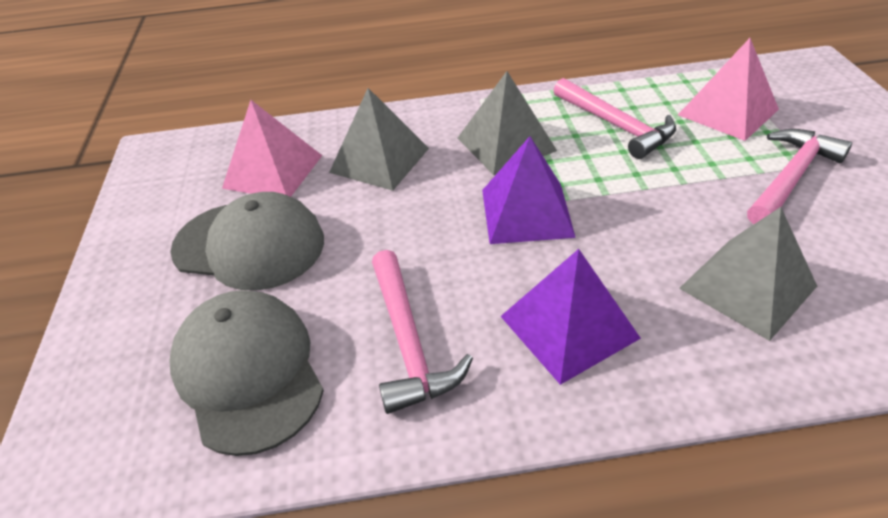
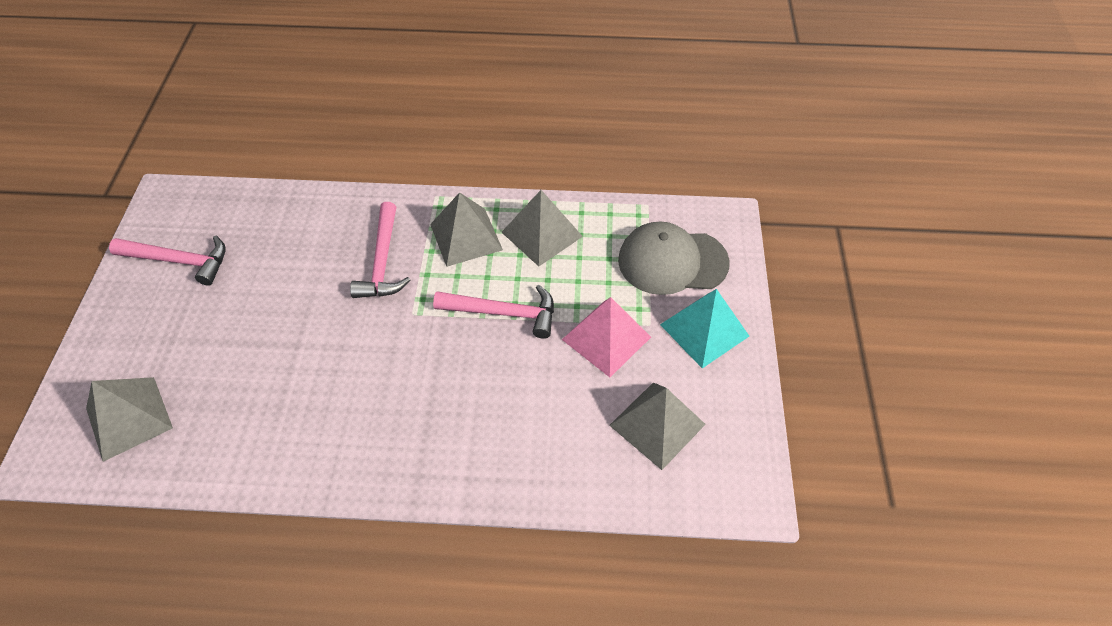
grey cap: 2 -> 1
grey pyramid: 3 -> 4
pink pyramid: 2 -> 1
purple pyramid: 2 -> 0
turquoise pyramid: 0 -> 1

